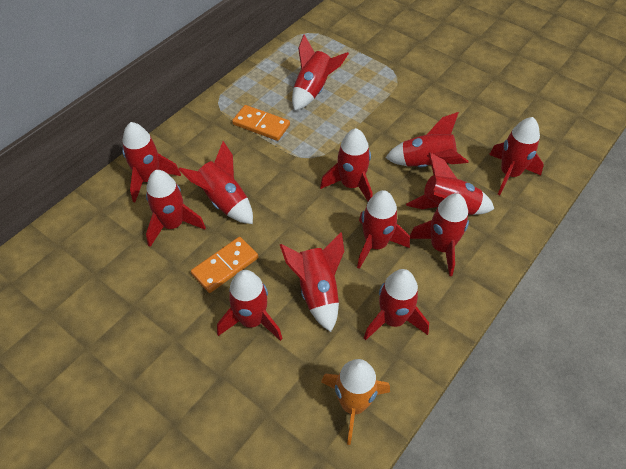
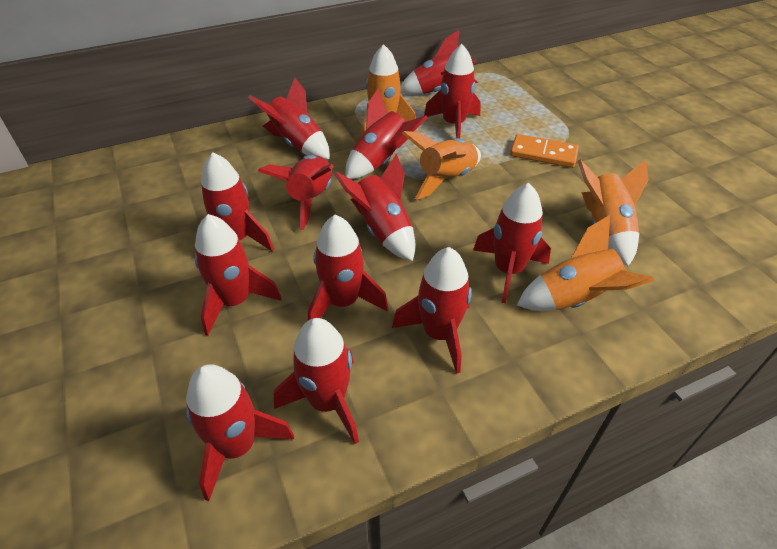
orange domino: 2 -> 1
orange rocket: 1 -> 4

